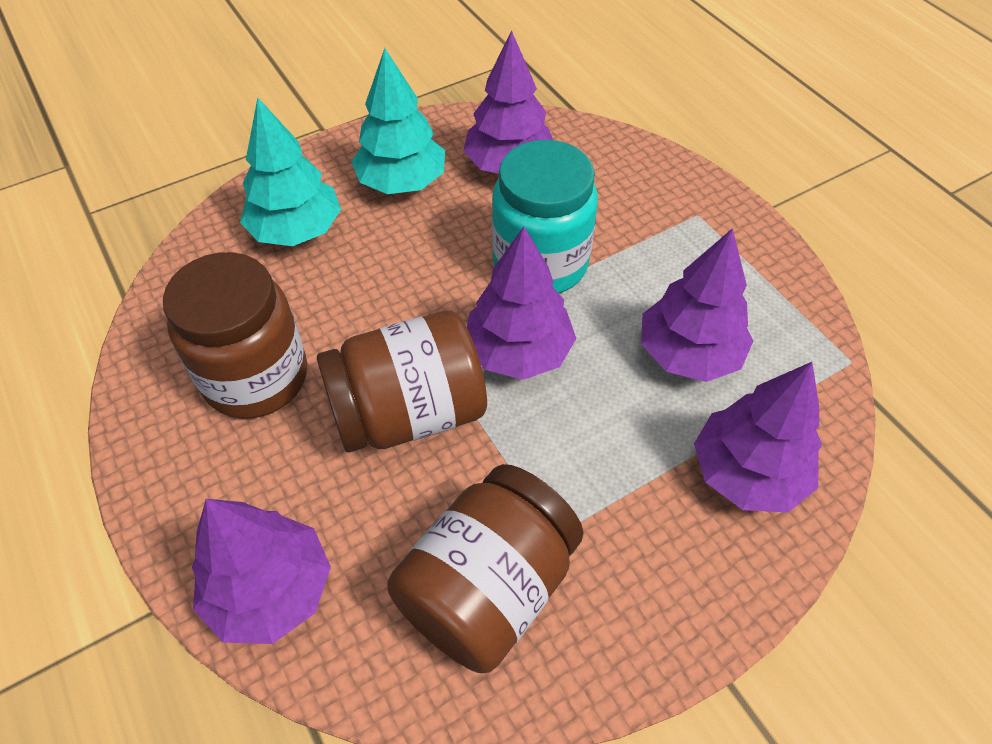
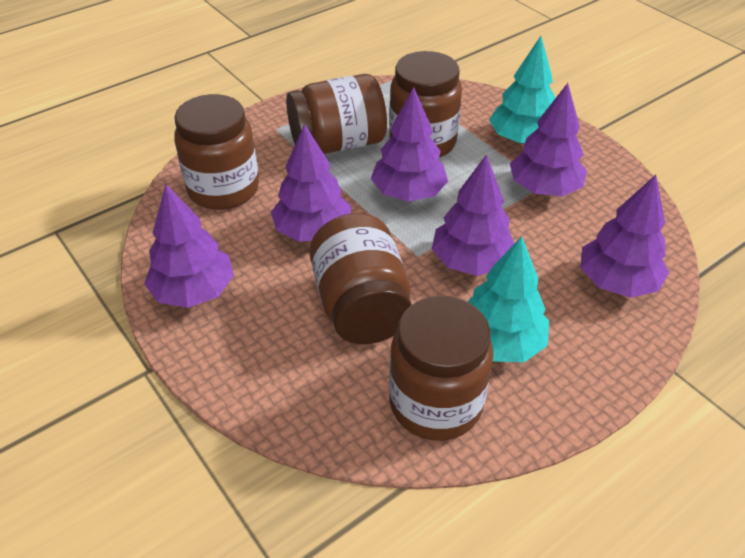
brown jar: 3 -> 5
purple tree: 5 -> 6
turquoise jar: 1 -> 0

